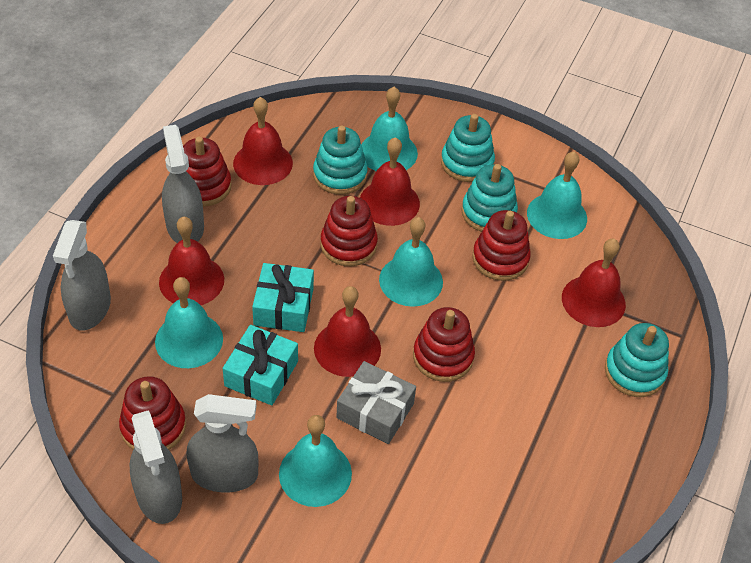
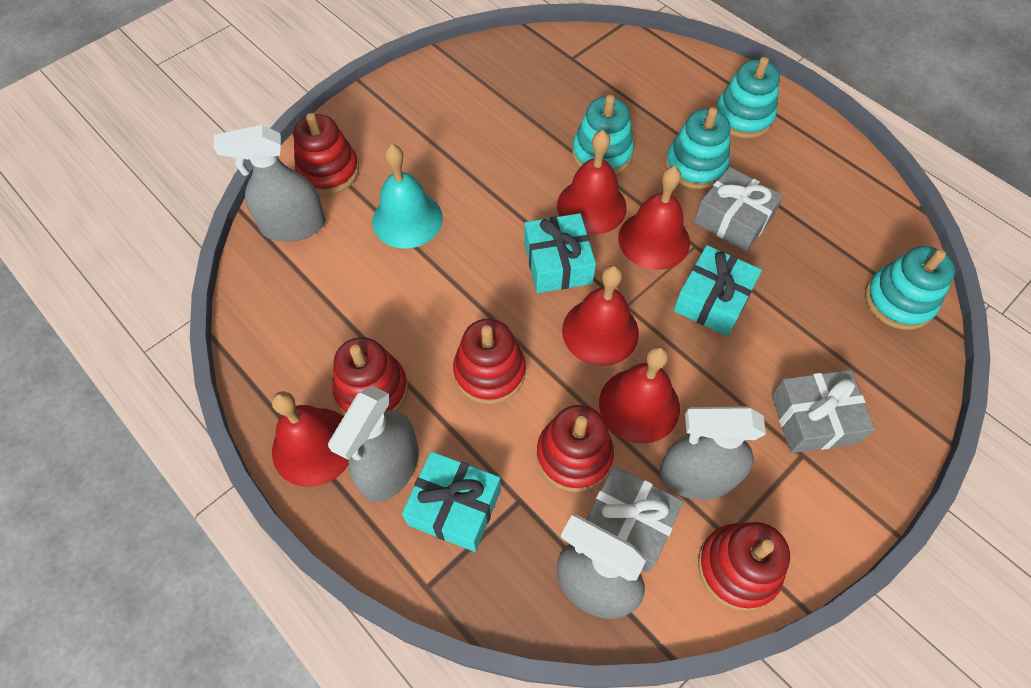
grey gift: 1 -> 3
turquoise bell: 5 -> 1
turquoise gift: 2 -> 3

